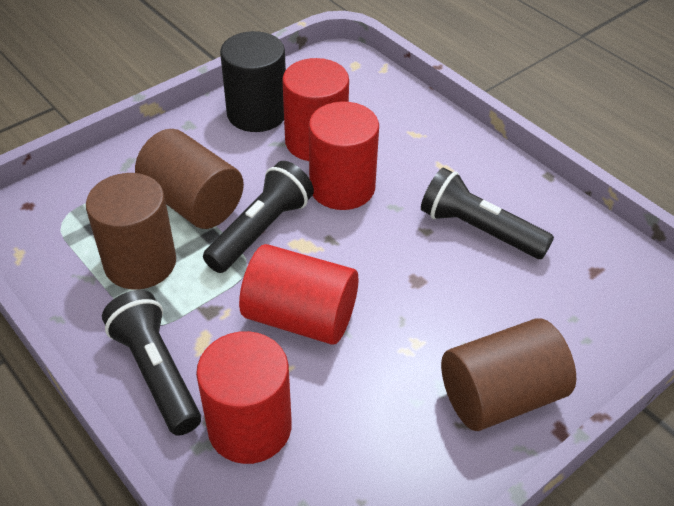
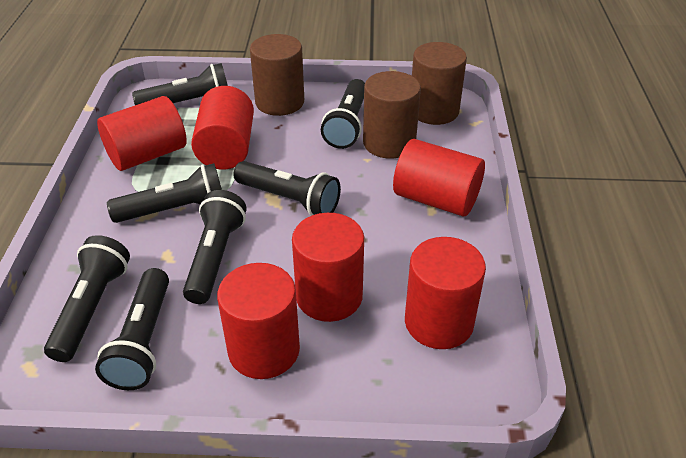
black cylinder: 1 -> 0
black flashlight: 3 -> 7
red cylinder: 4 -> 6

